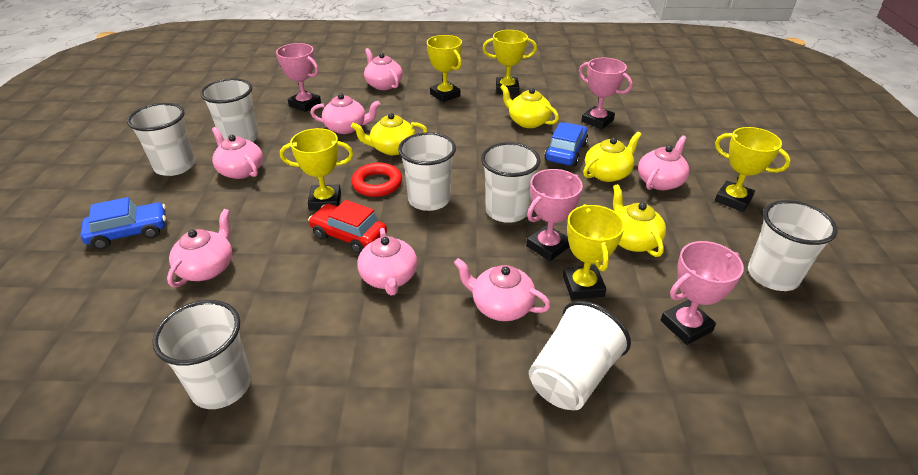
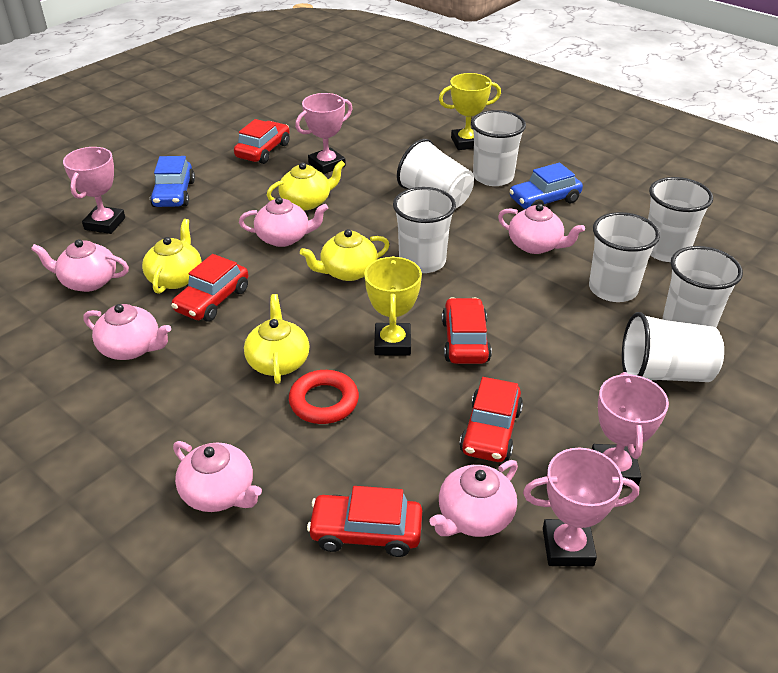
pink teapot: 7 -> 6
red car: 1 -> 5
yellow trophy: 5 -> 2

